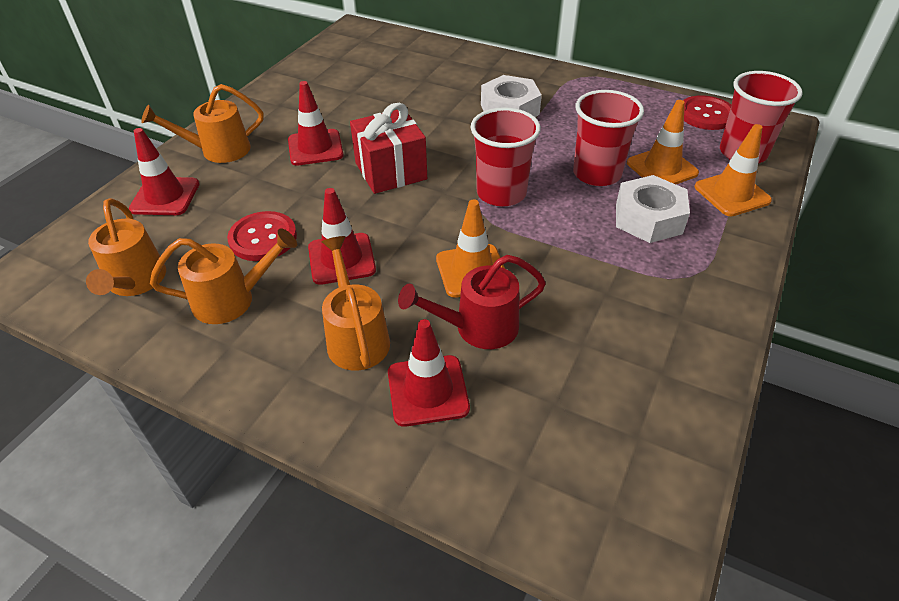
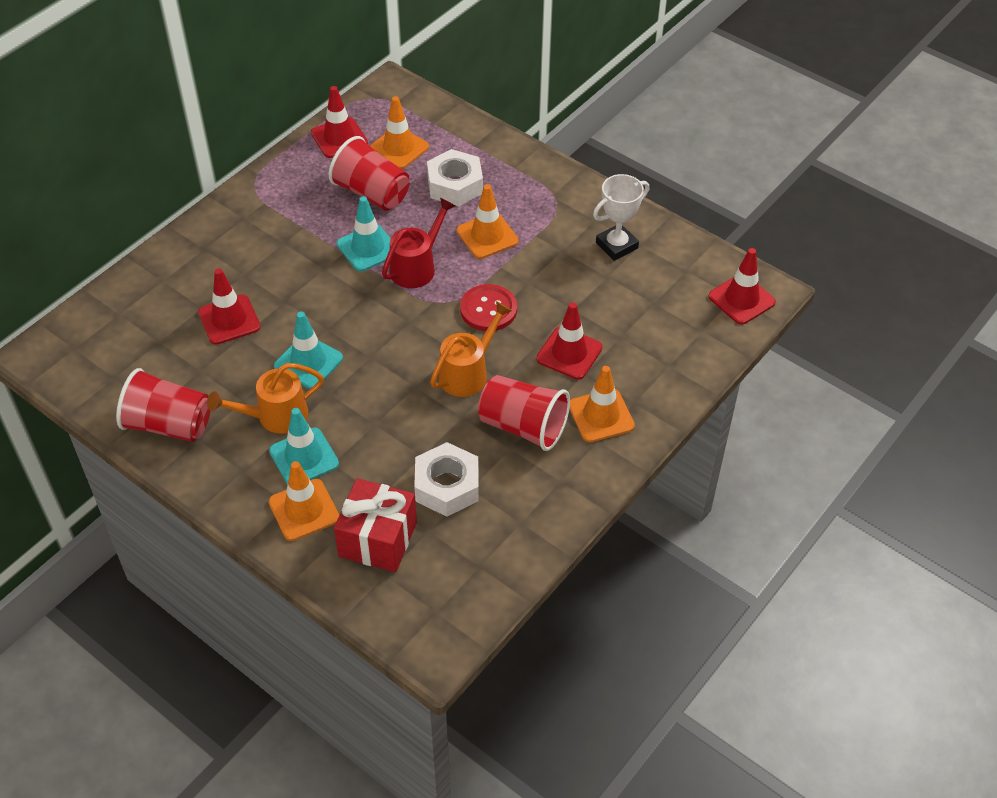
orange traffic cone: 3 -> 4
orange watering can: 4 -> 2
red button: 2 -> 1
turquoise traffic cone: 0 -> 3
white trophy: 0 -> 1

